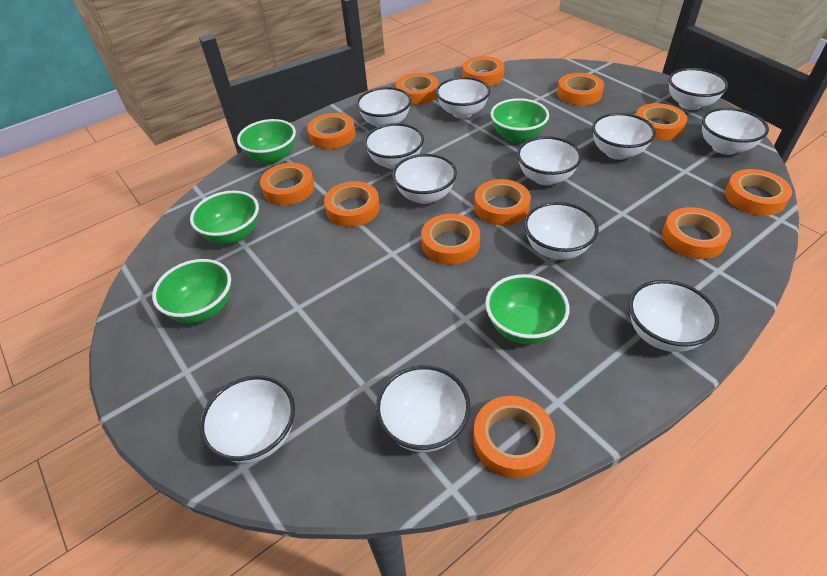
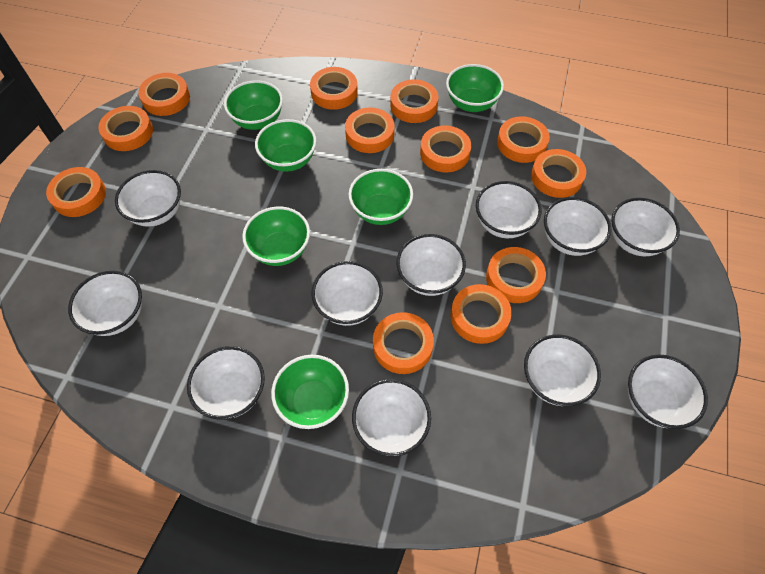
green bowl: 5 -> 6
white bowl: 12 -> 11

